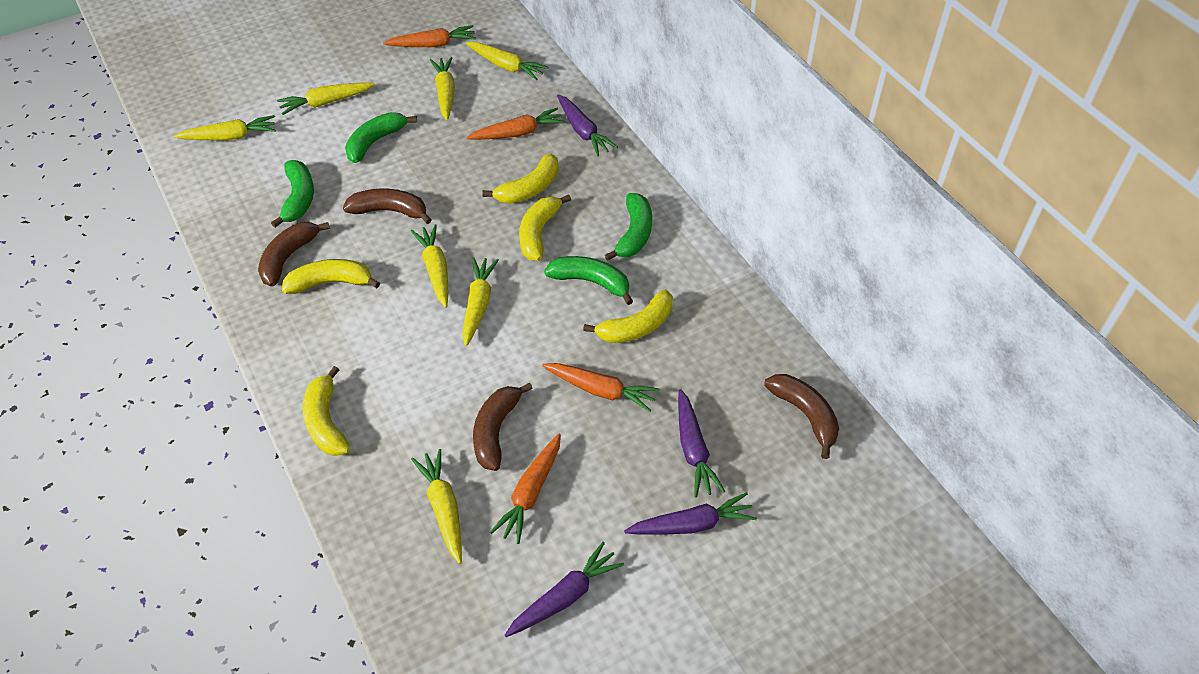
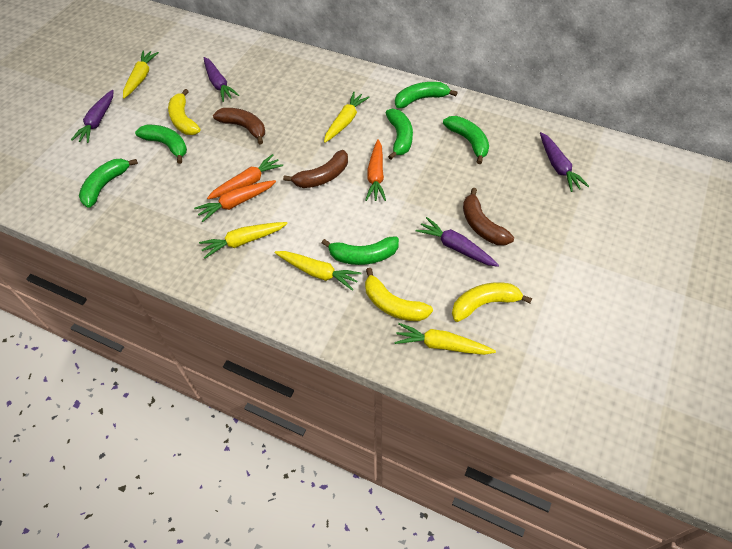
brown banana: 4 -> 3
green banana: 4 -> 6
orange carrot: 4 -> 3
yellow banana: 5 -> 3
yellow carrot: 7 -> 5

